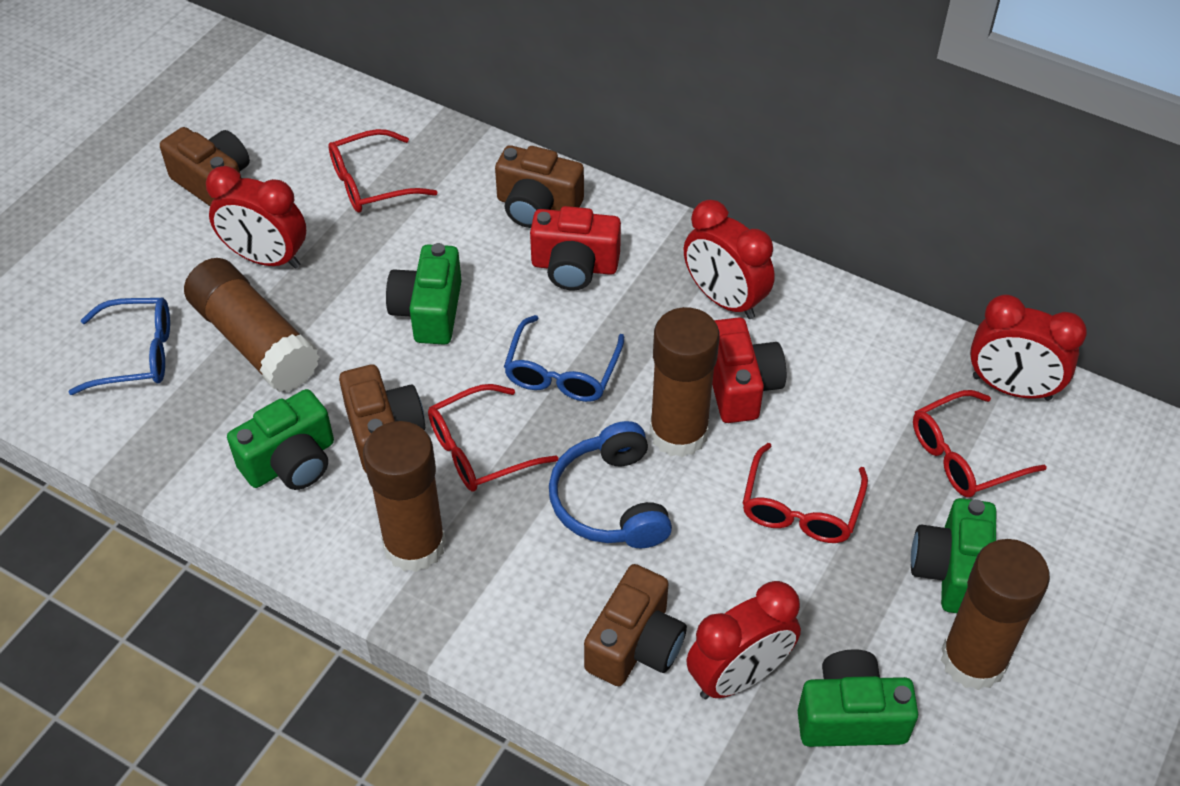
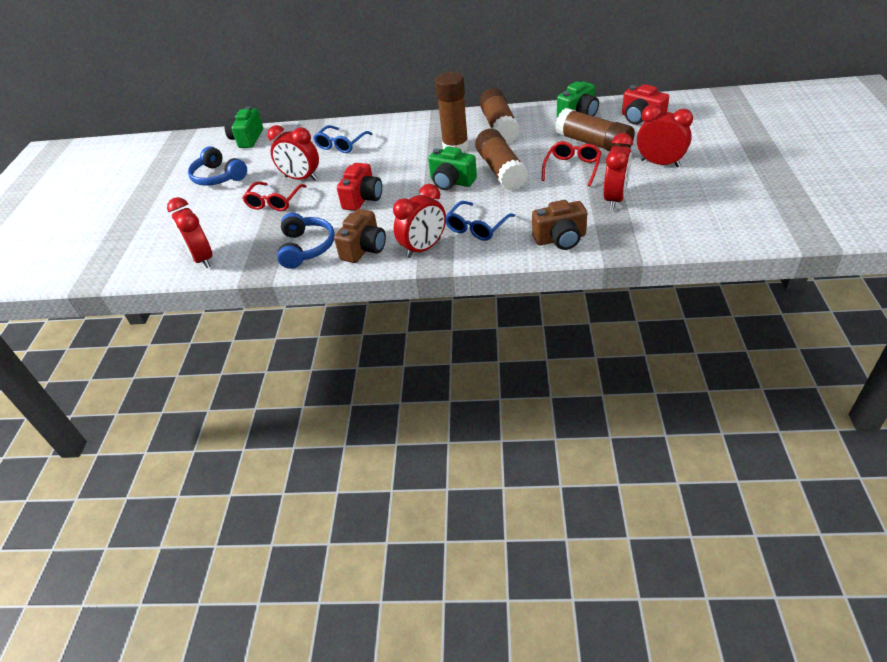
blue headphones: 1 -> 2
brown camera: 4 -> 2
green camera: 4 -> 3
red clock: 4 -> 5
red glasses: 4 -> 2

